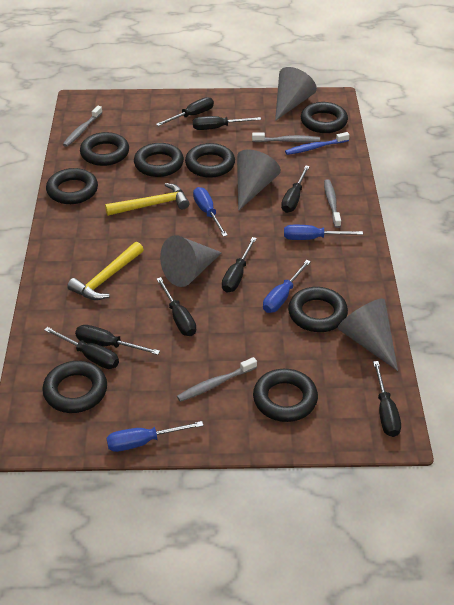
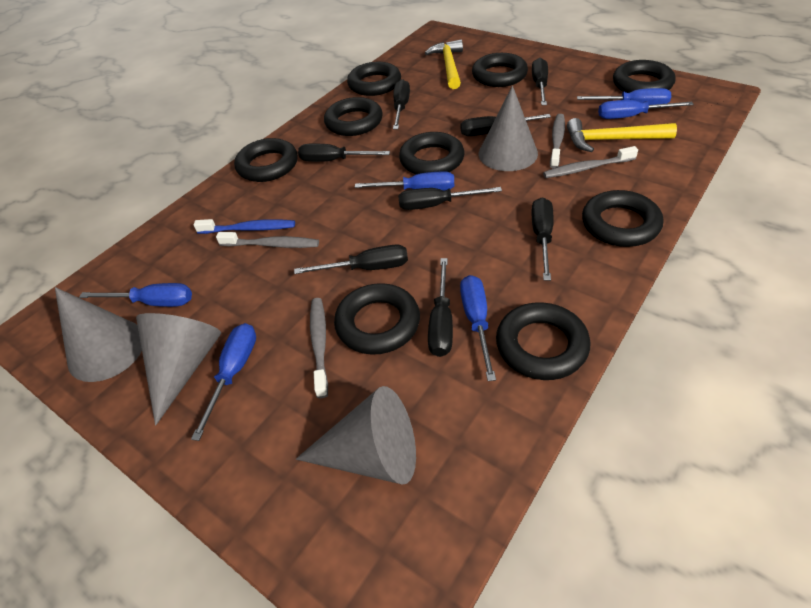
black ring: 8 -> 9
blue screwdriver: 4 -> 6

